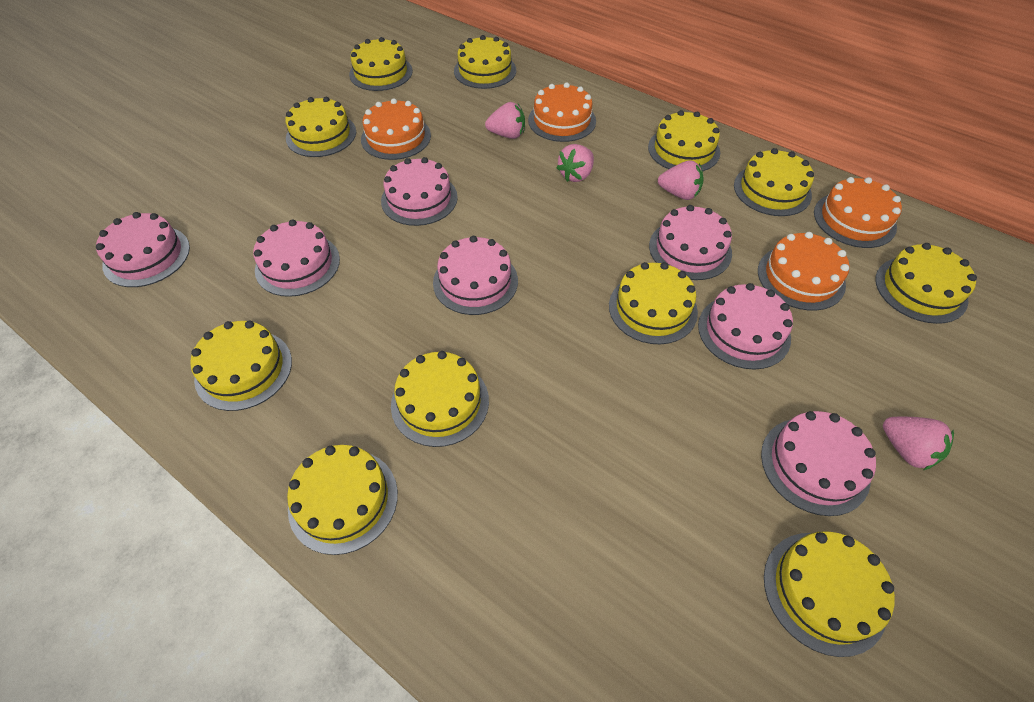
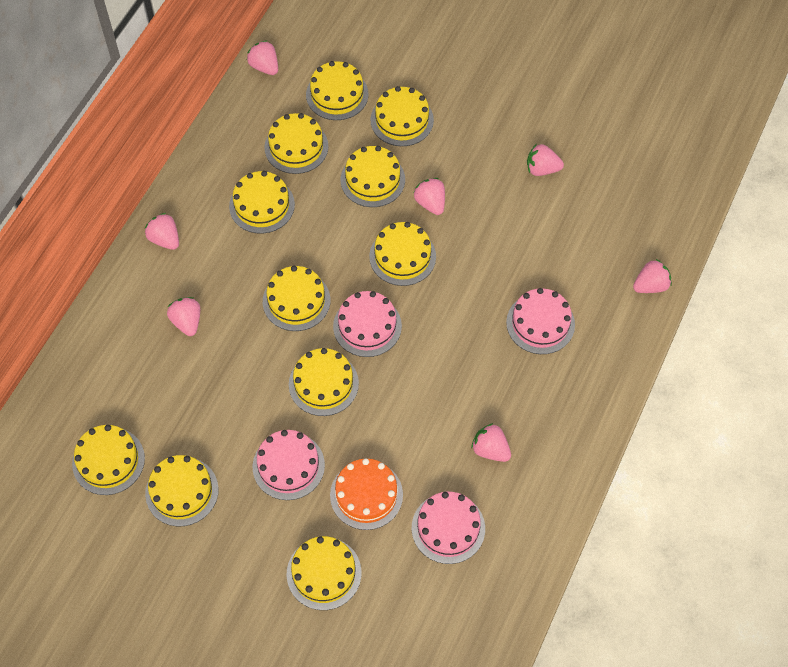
orange cake: 4 -> 1
pink cake: 7 -> 4
pink strawberry: 4 -> 7

